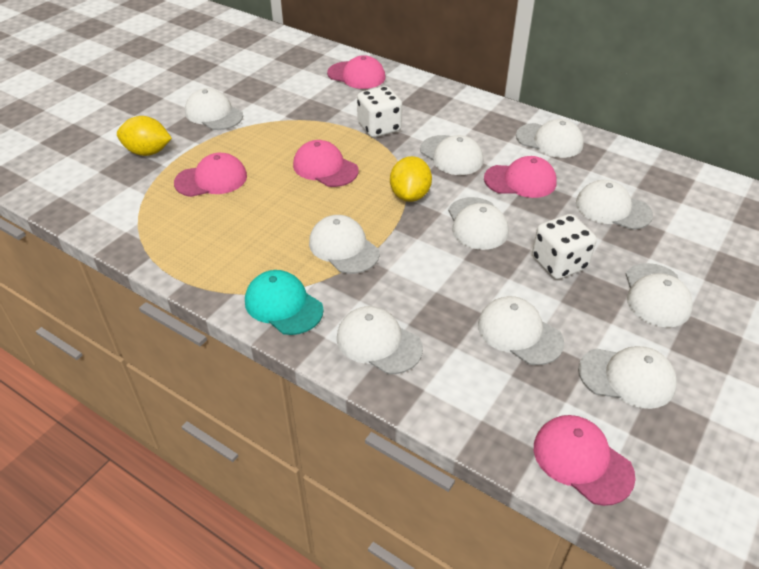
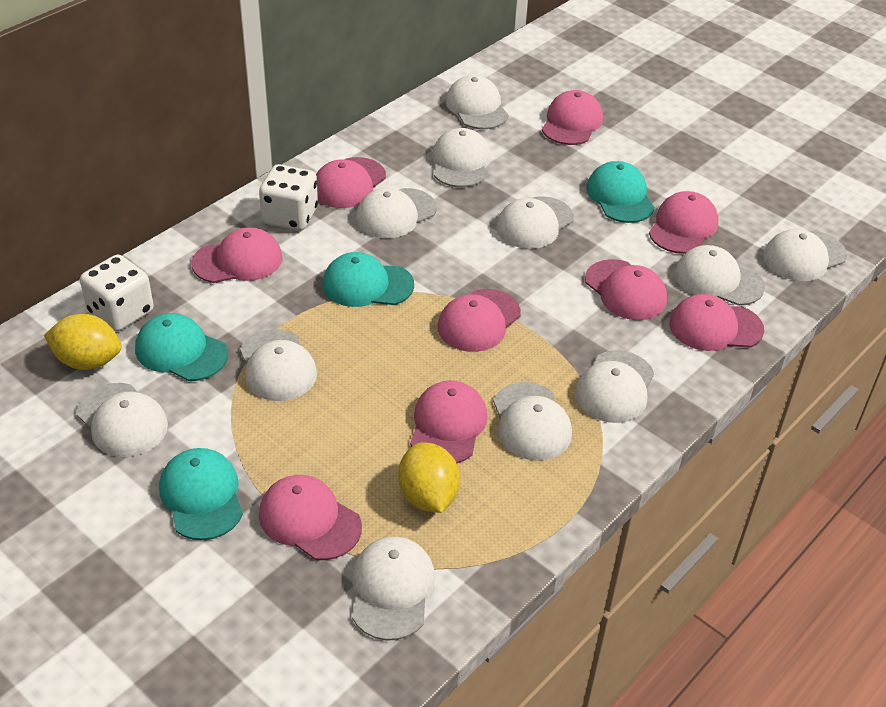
pink cap: 5 -> 9
turquoise cap: 1 -> 4
white cap: 10 -> 11

